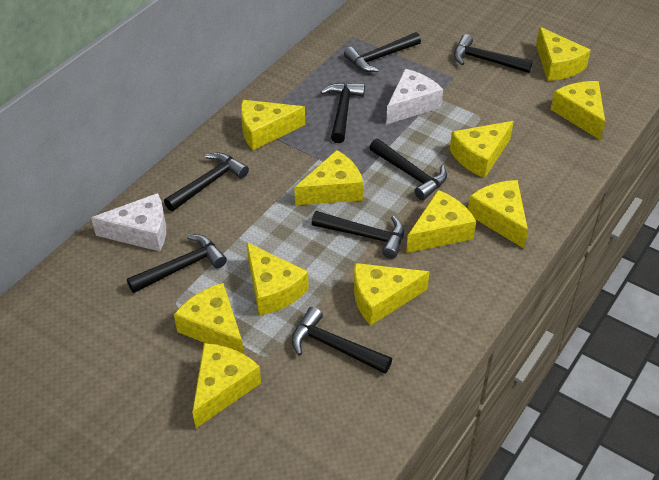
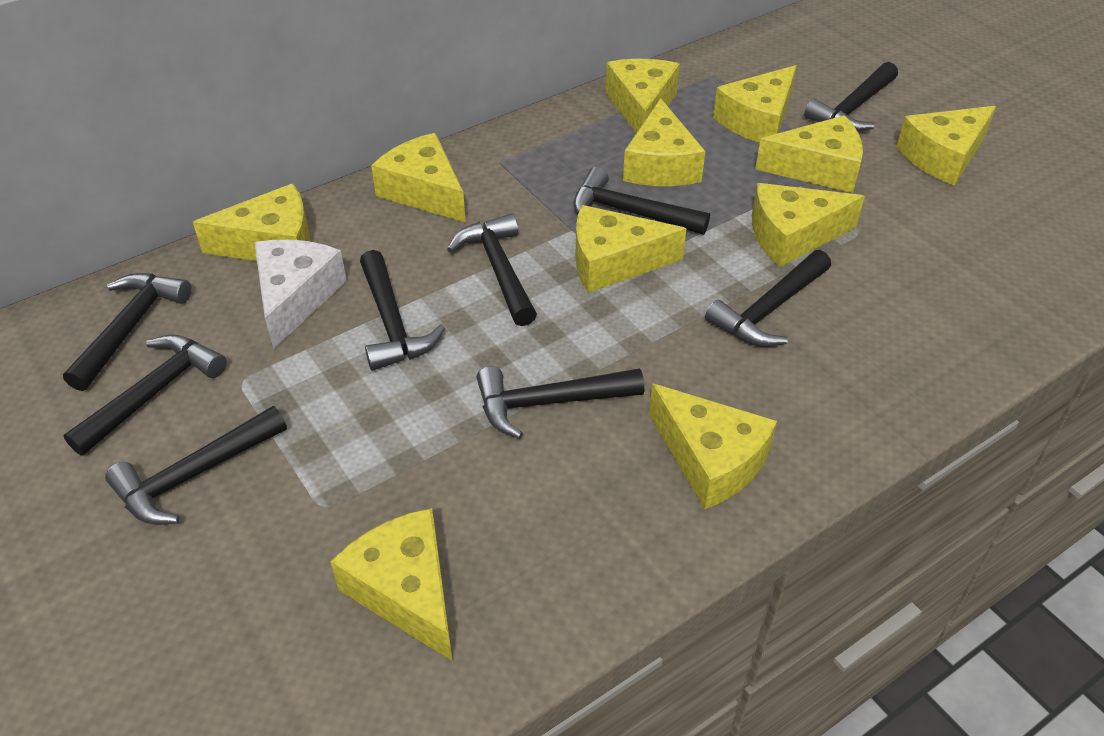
black hammer: 8 -> 9
white cheese: 2 -> 1

